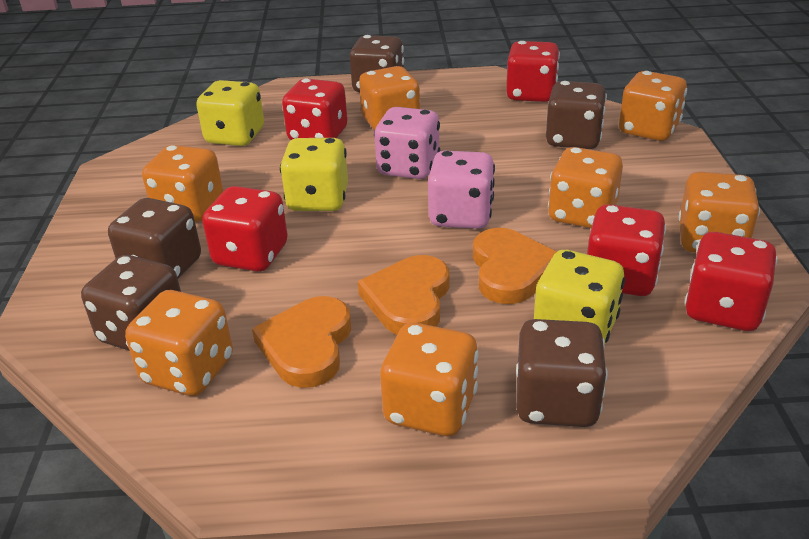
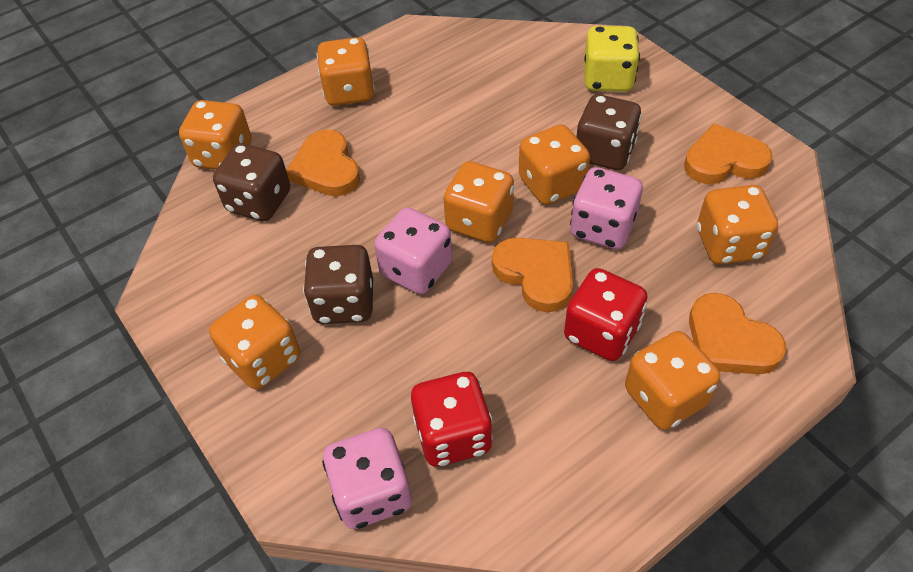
brown dice: 5 -> 3
orange heart: 3 -> 4
pink dice: 2 -> 3
red dice: 5 -> 2
yellow dice: 3 -> 1

